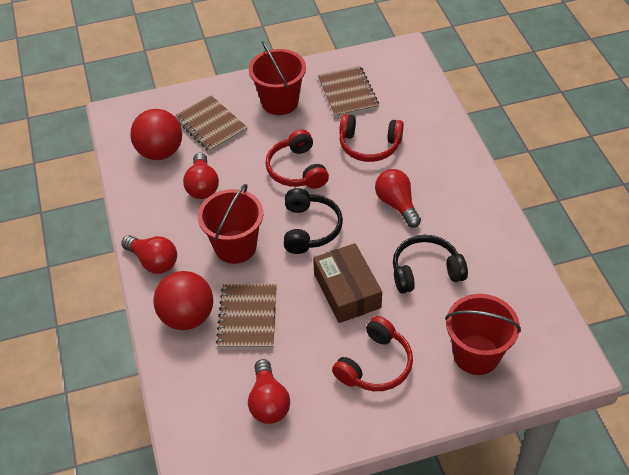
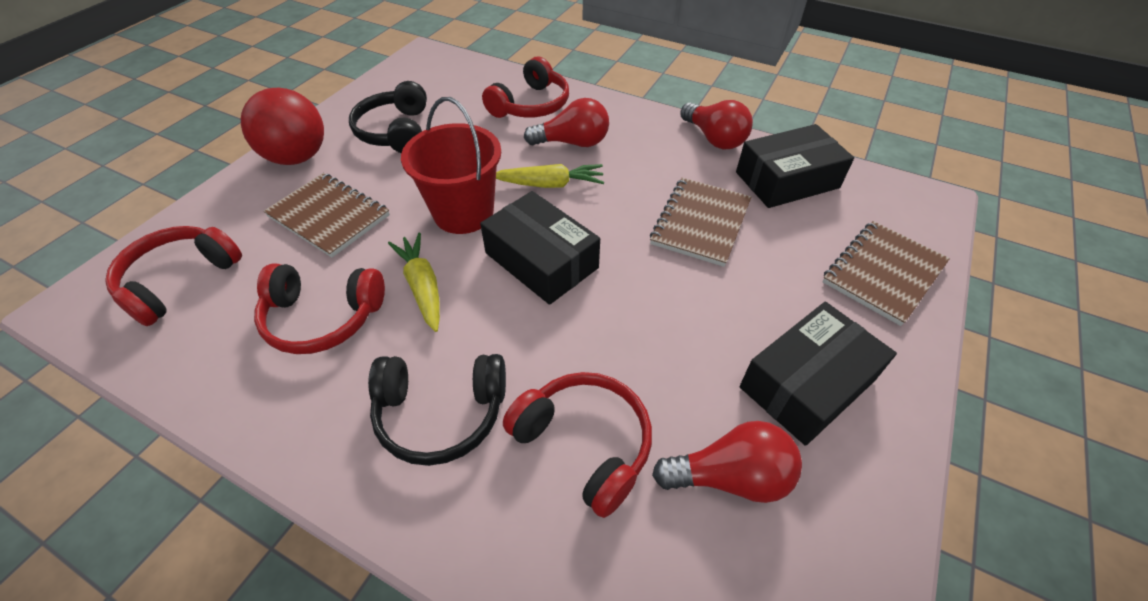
black box: 0 -> 3
brown box: 1 -> 0
red ball: 2 -> 1
red bucket: 3 -> 1
red headphones: 3 -> 4
red light bulb: 4 -> 3
yellow carrot: 0 -> 2

